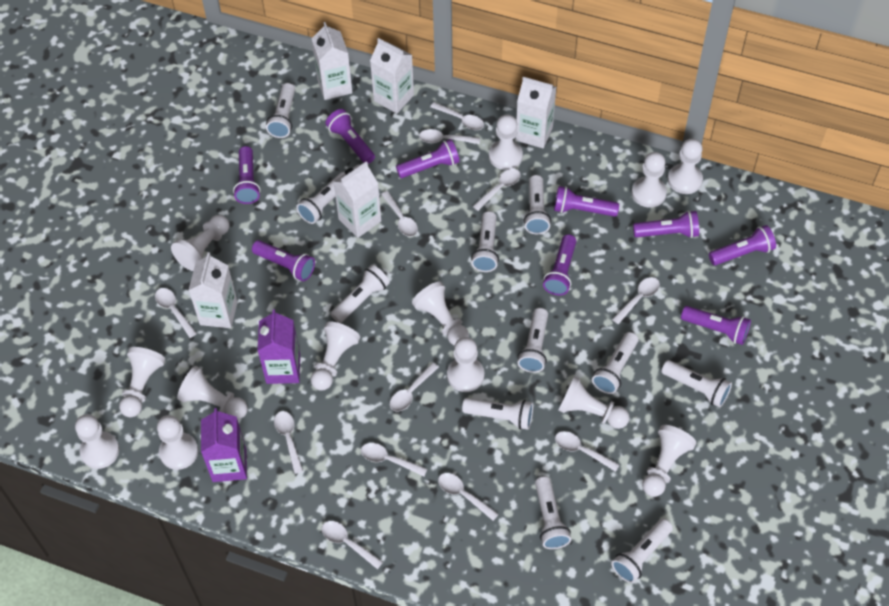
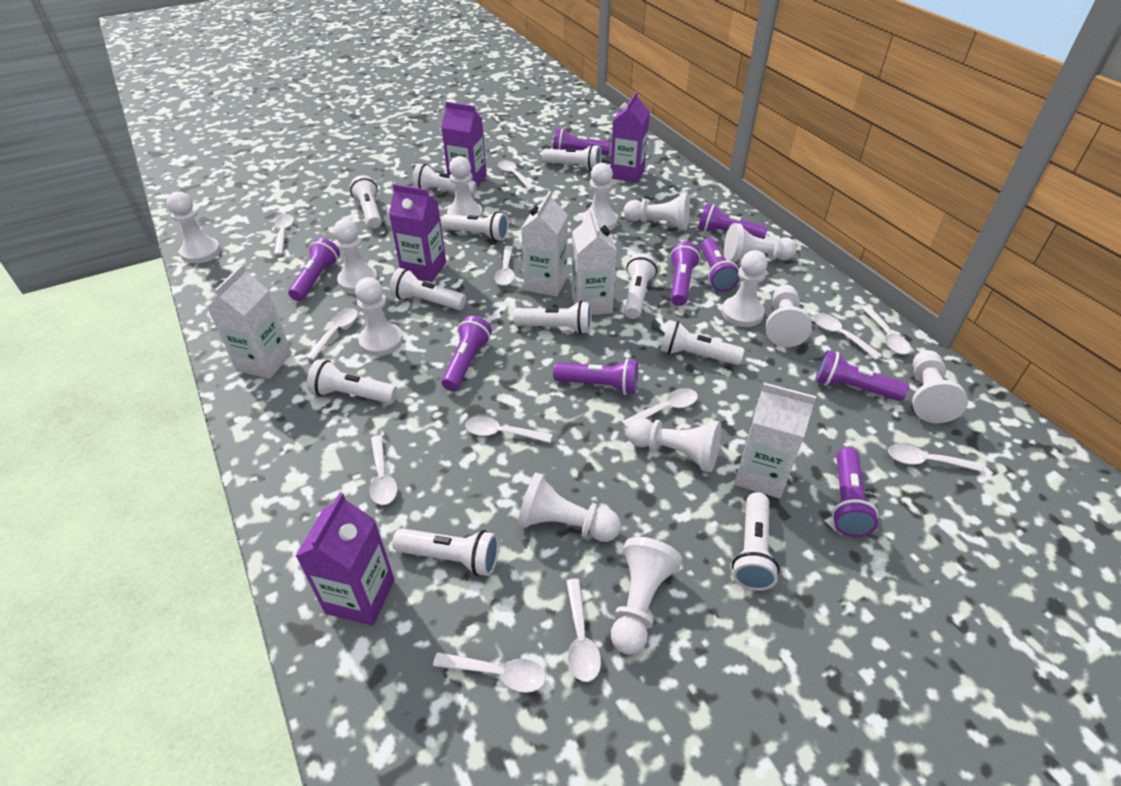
purple carton: 2 -> 4
white carton: 5 -> 4

